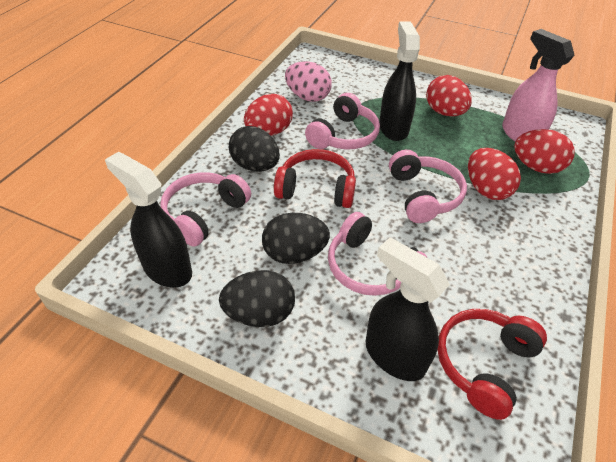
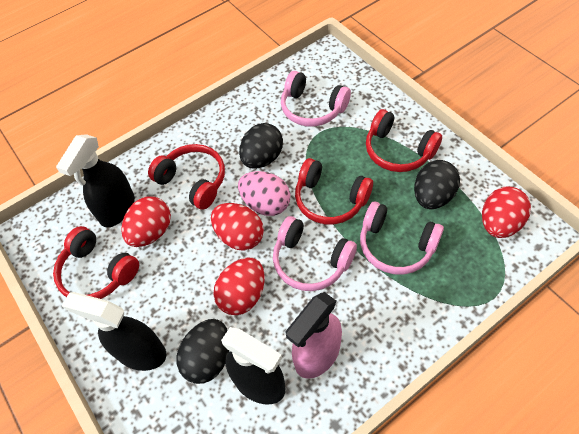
pink headphones: 4 -> 3
red headphones: 2 -> 4

